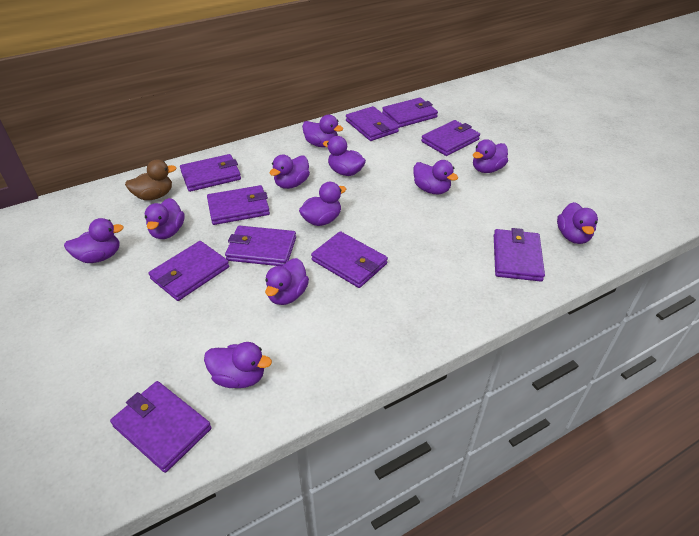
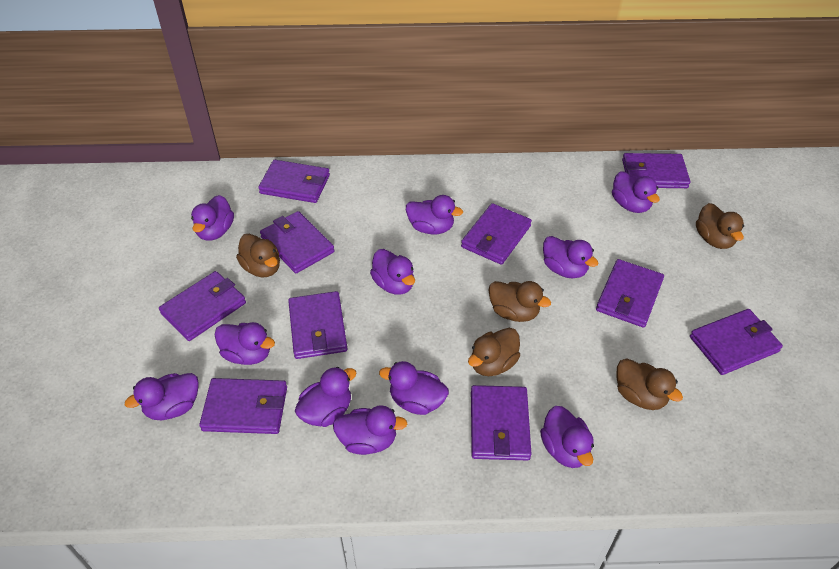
brown duck: 1 -> 5

